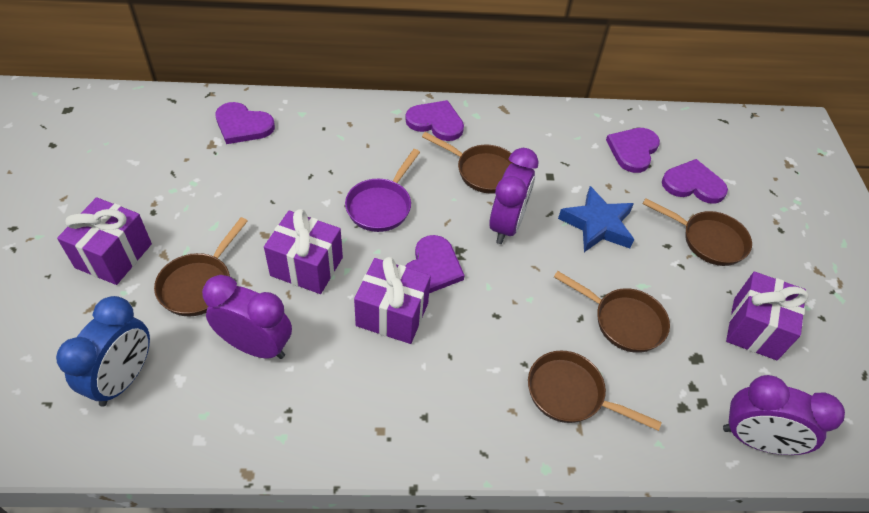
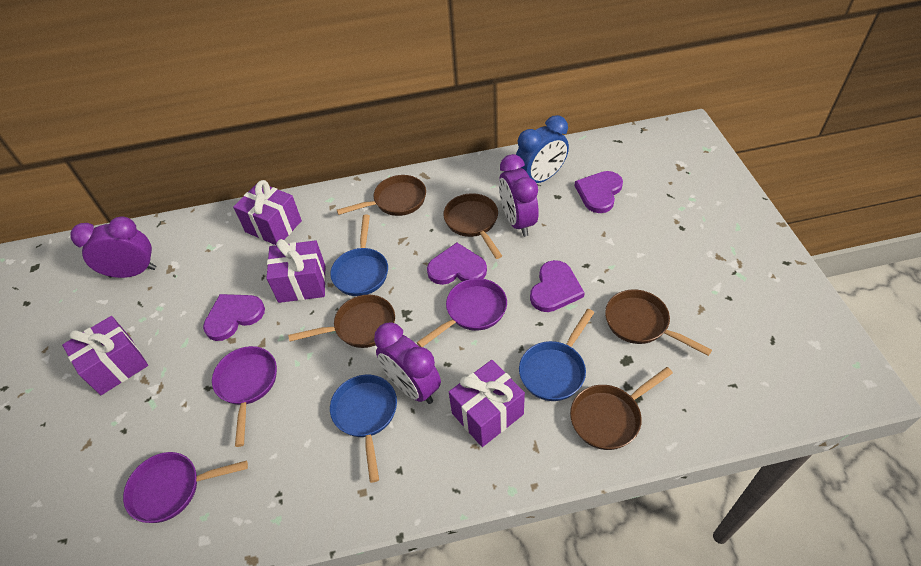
blue pan: 0 -> 3
blue star: 1 -> 0
purple heart: 5 -> 4
purple pan: 1 -> 3

